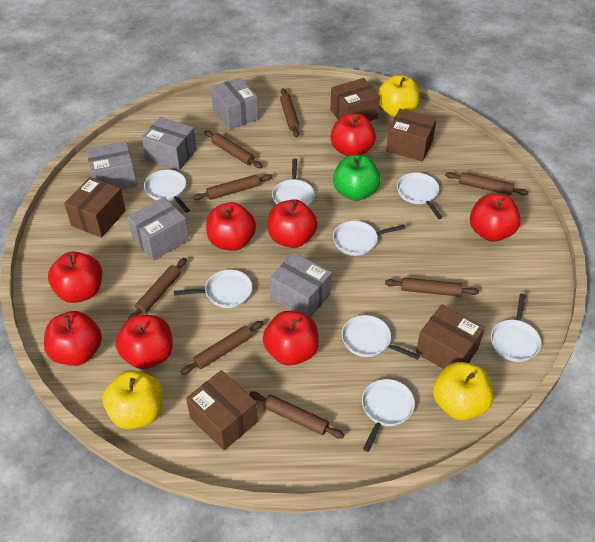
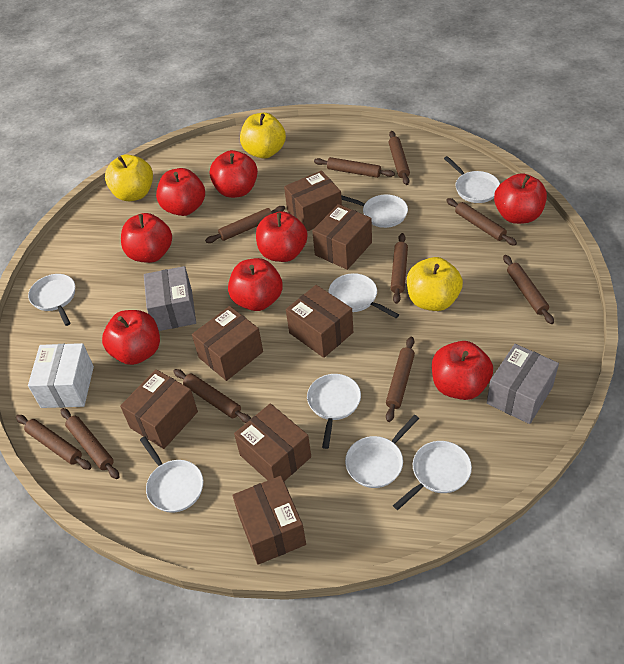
brown box: 5 -> 7
brown rolling pin: 8 -> 10
green apple: 1 -> 0
grey box: 5 -> 2
white box: 0 -> 1

